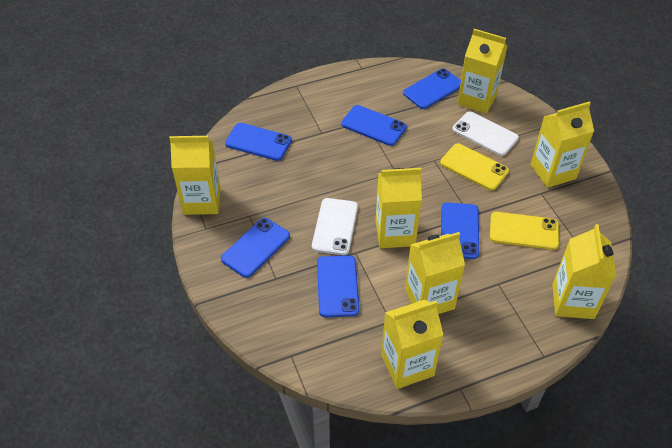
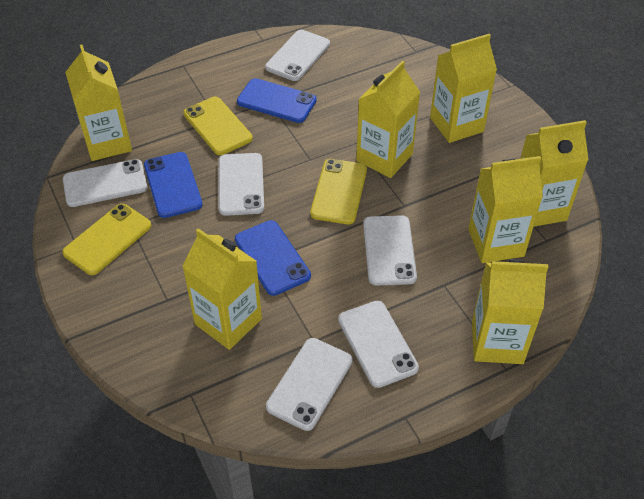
blue phone: 6 -> 3
white phone: 2 -> 6
yellow phone: 2 -> 3

